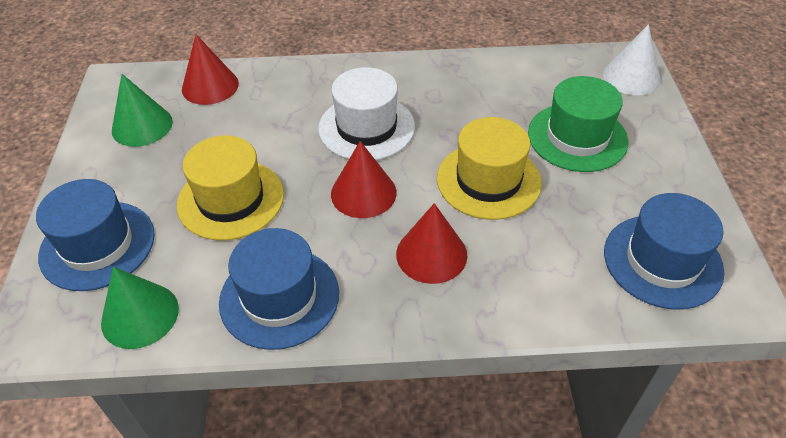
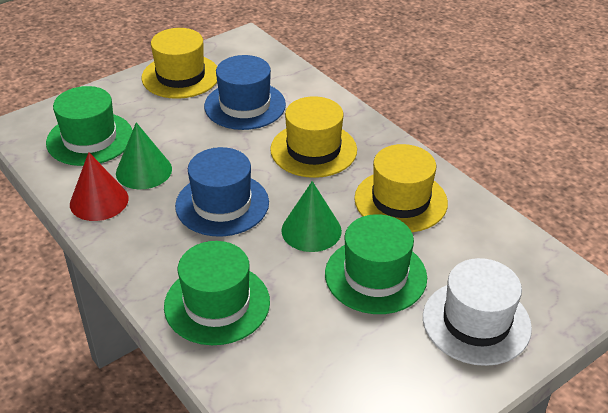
blue hat: 3 -> 2
green hat: 1 -> 3
red cone: 3 -> 1
white cone: 1 -> 0
yellow hat: 2 -> 3

